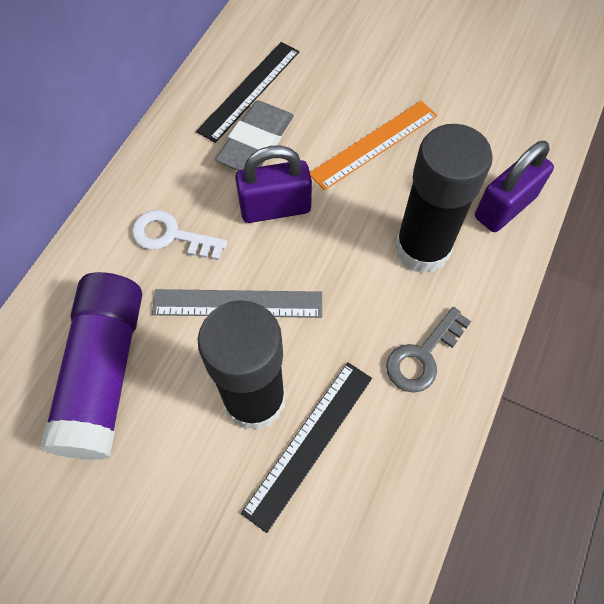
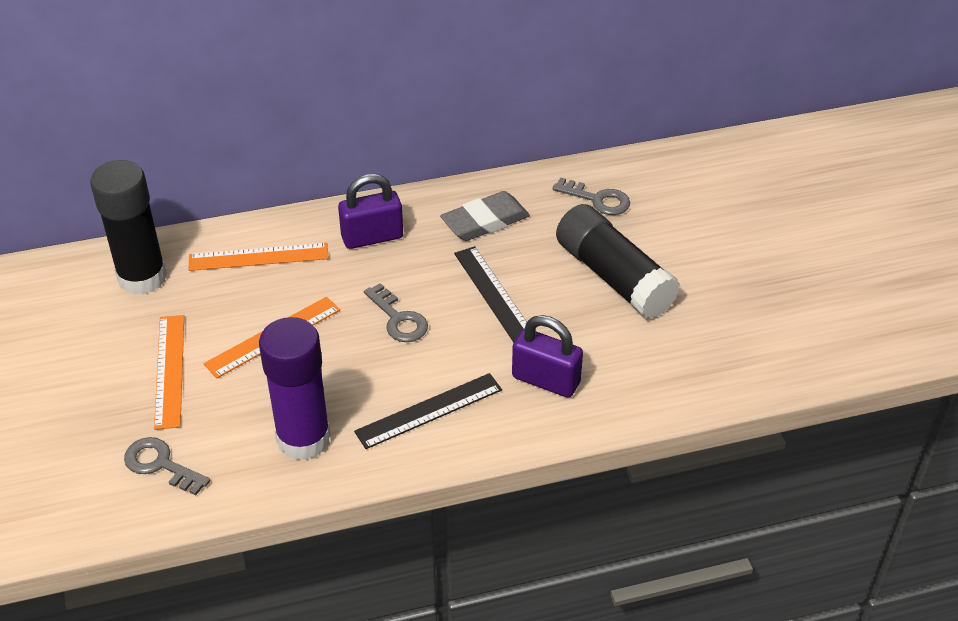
grey key: 1 -> 3
grey ruler: 1 -> 0
orange ruler: 1 -> 3
white key: 1 -> 0

